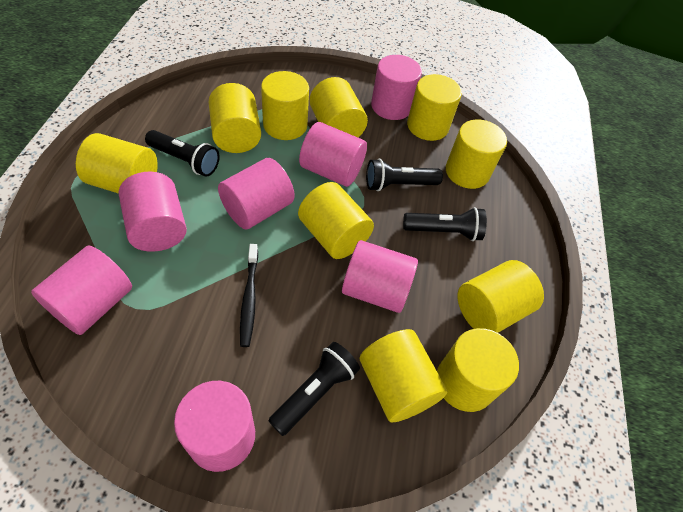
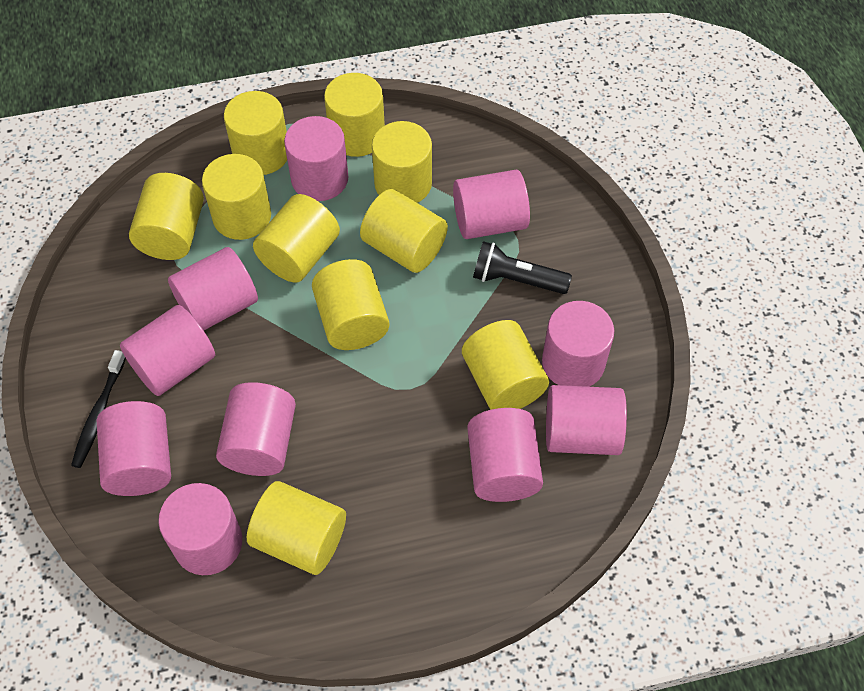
black flashlight: 4 -> 1
pink cylinder: 7 -> 10

